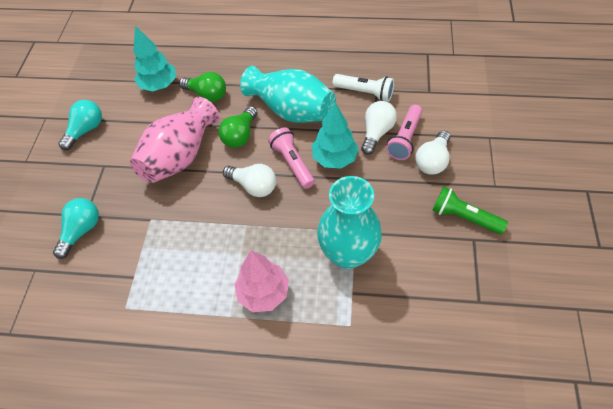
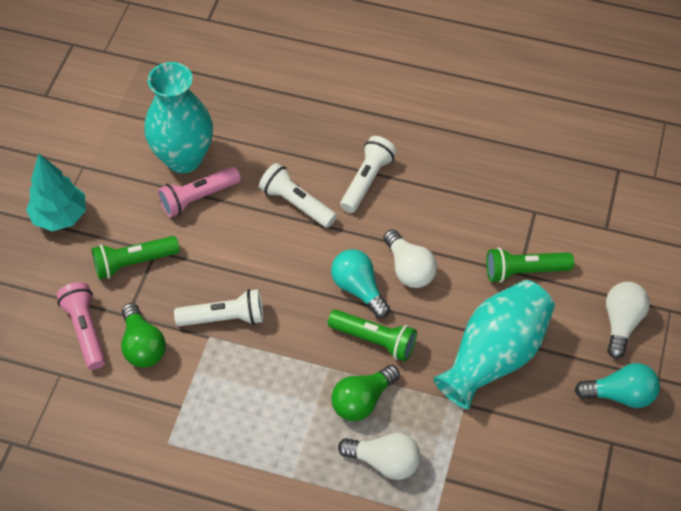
green flashlight: 1 -> 3
pink tree: 1 -> 0
pink vase: 1 -> 0
turquoise tree: 2 -> 1
white flashlight: 1 -> 3

